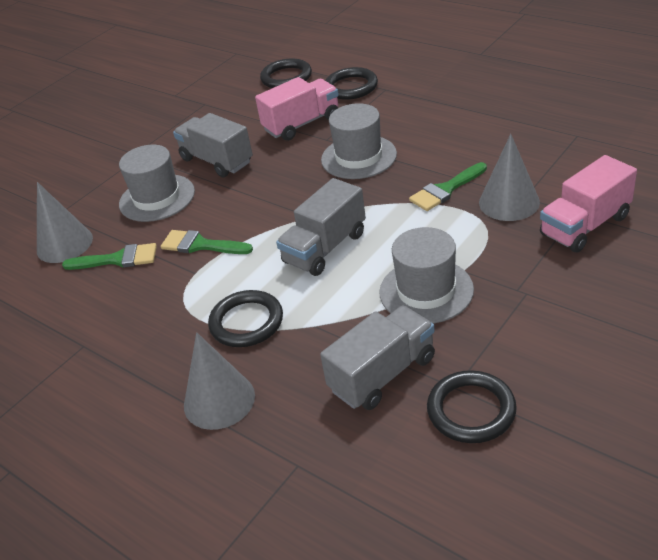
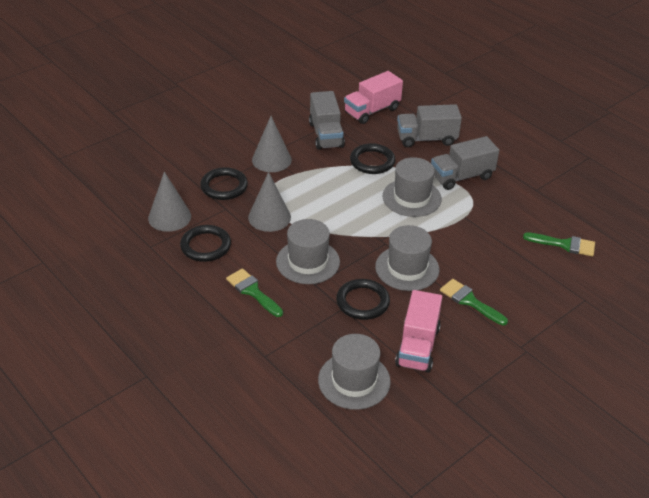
grey hat: 3 -> 4

